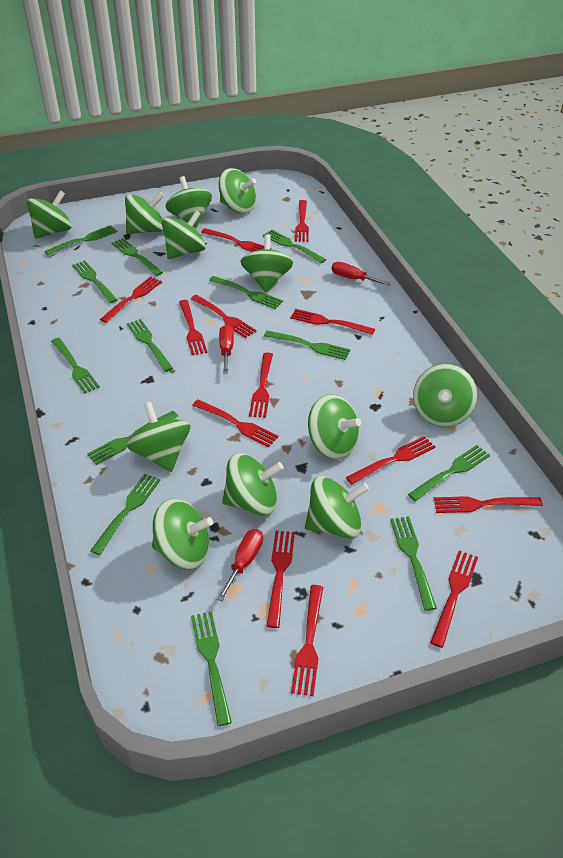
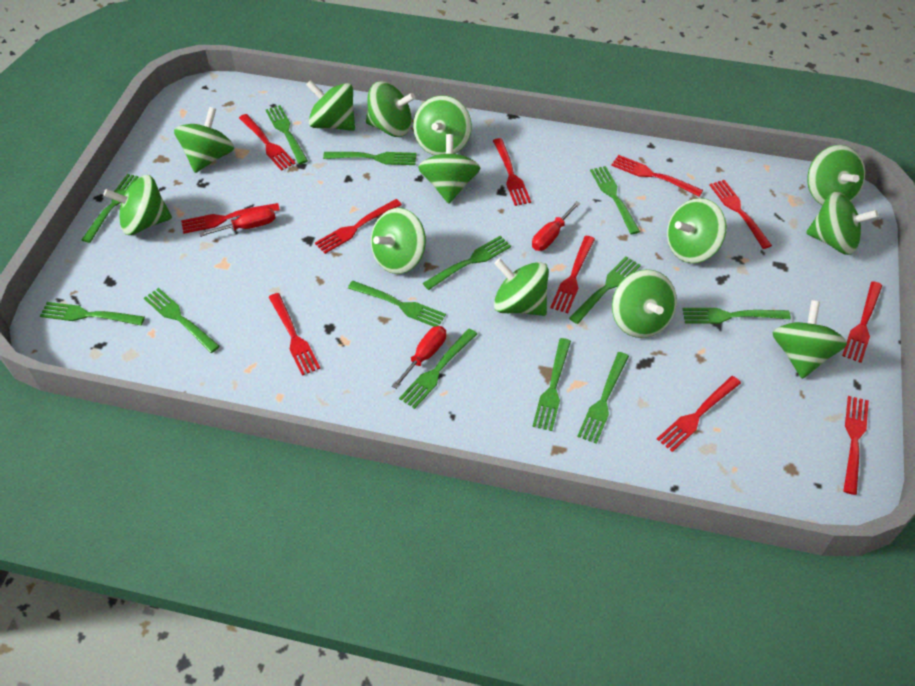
green spinning top: 12 -> 13
red fork: 13 -> 11

